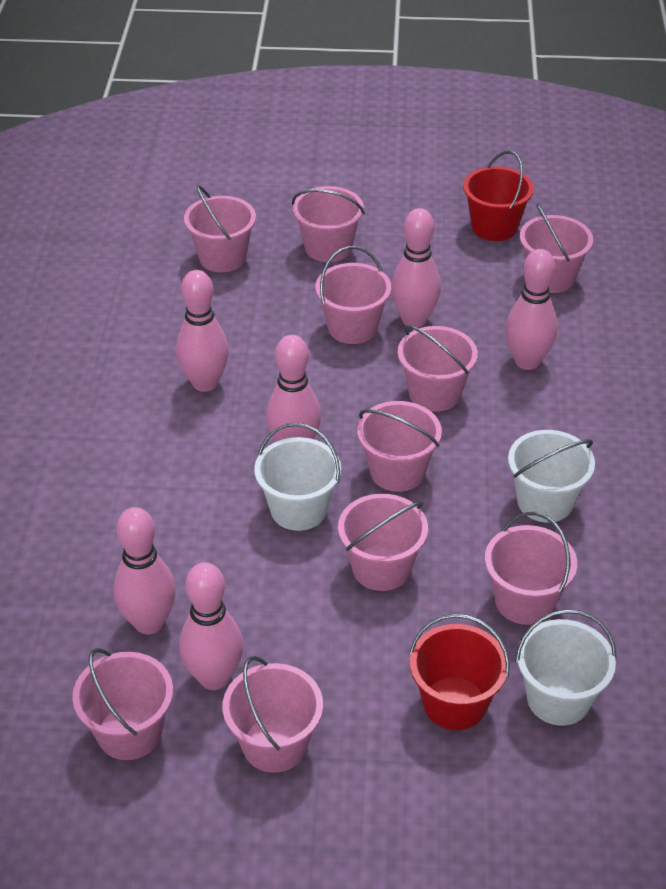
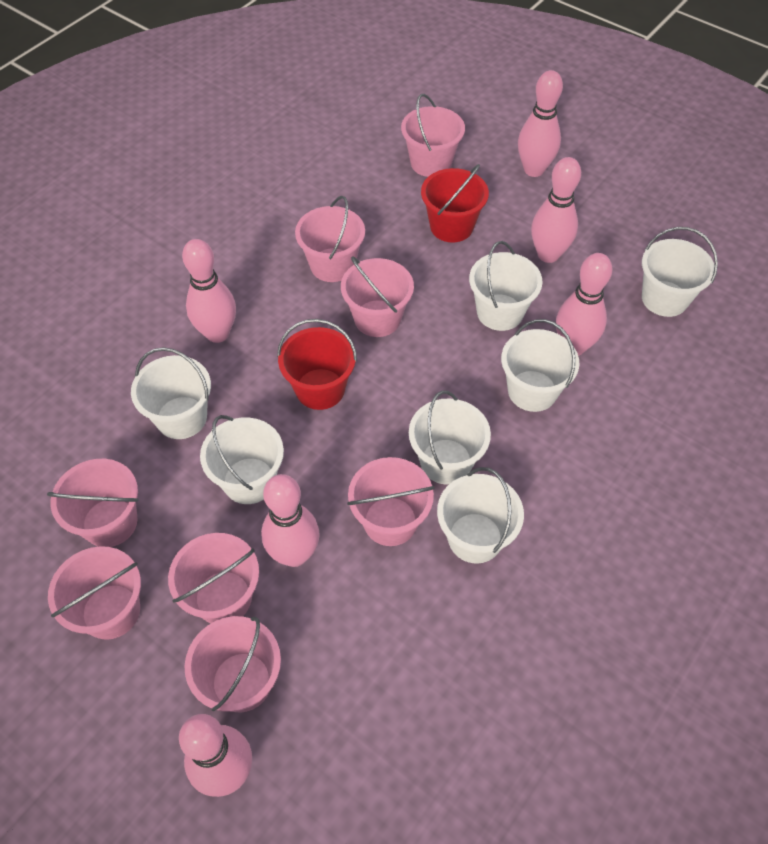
pink bucket: 10 -> 8
white bucket: 3 -> 7

